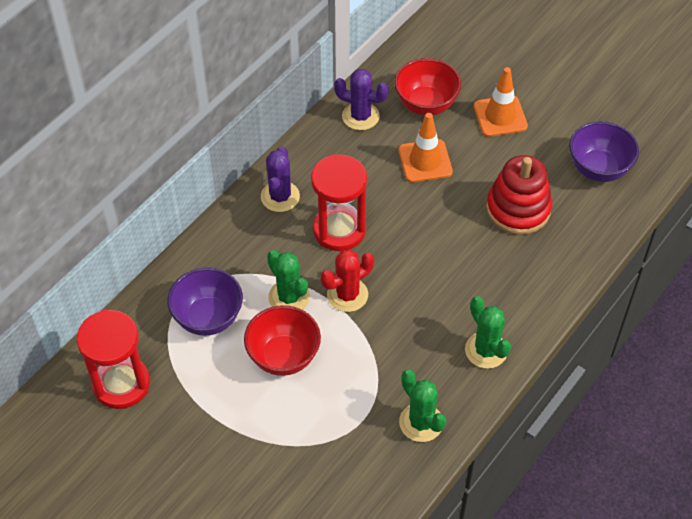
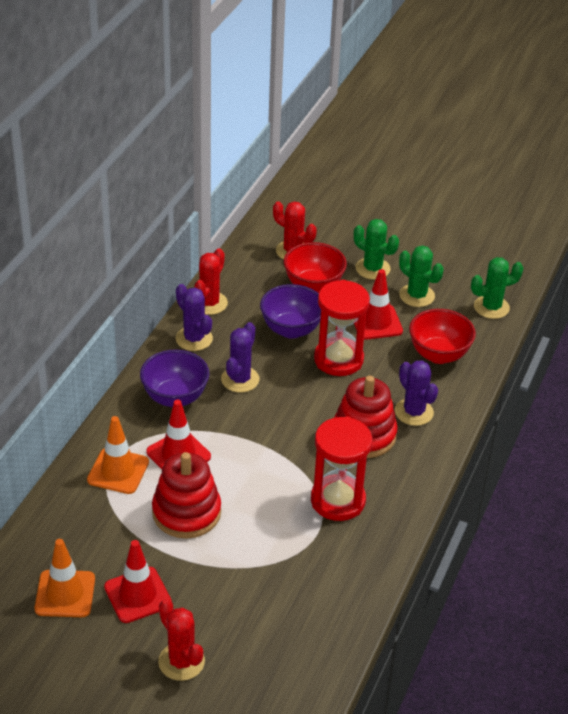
purple cactus: 2 -> 3
red cactus: 1 -> 3
red stacking toy: 1 -> 2
red traffic cone: 0 -> 3

